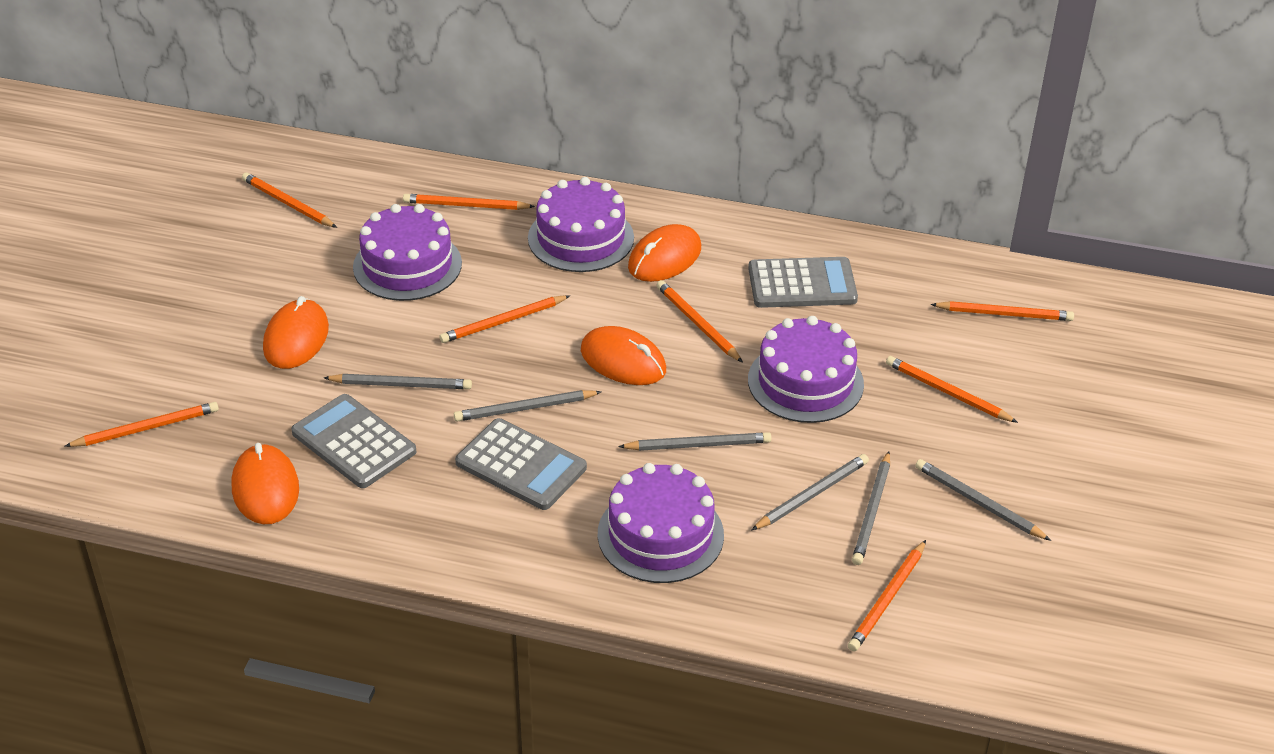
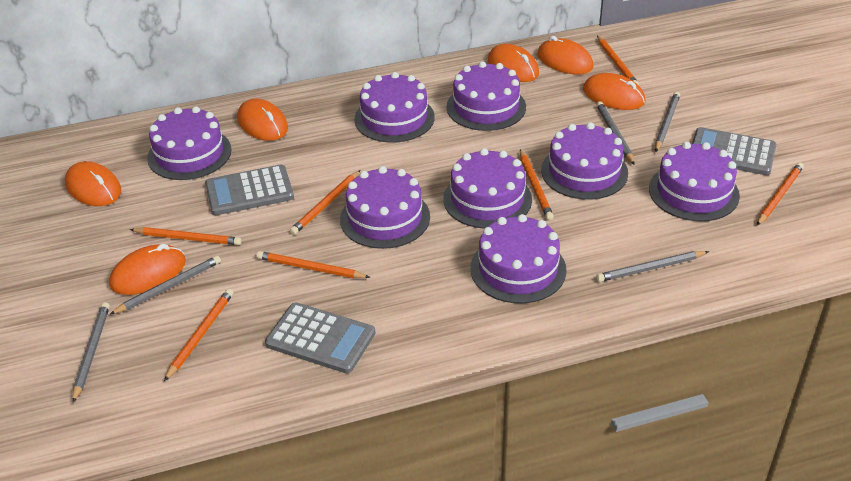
grey pencil: 6 -> 5
orange mouse: 4 -> 6
orange pencil: 8 -> 7
purple cake: 4 -> 8

